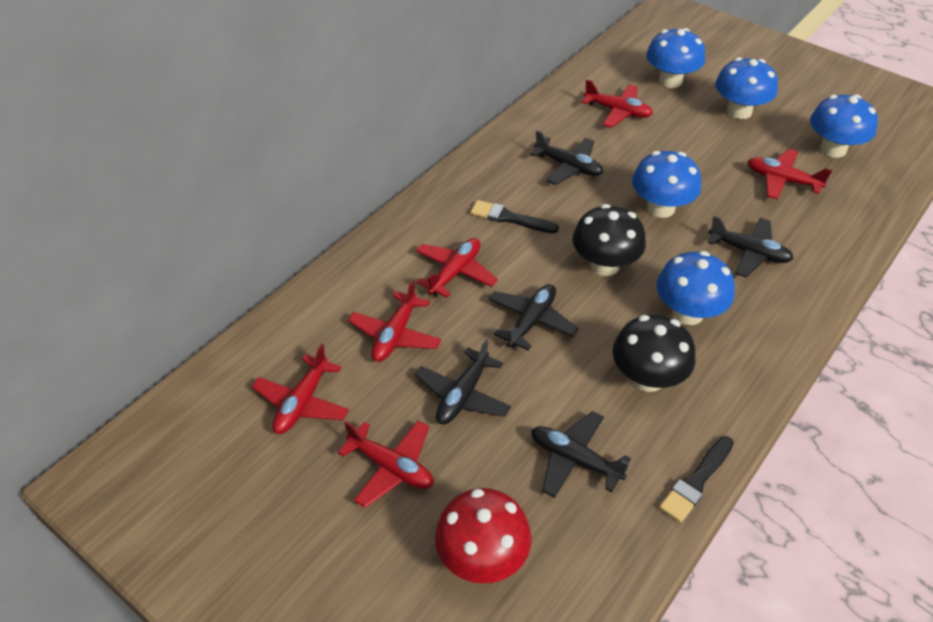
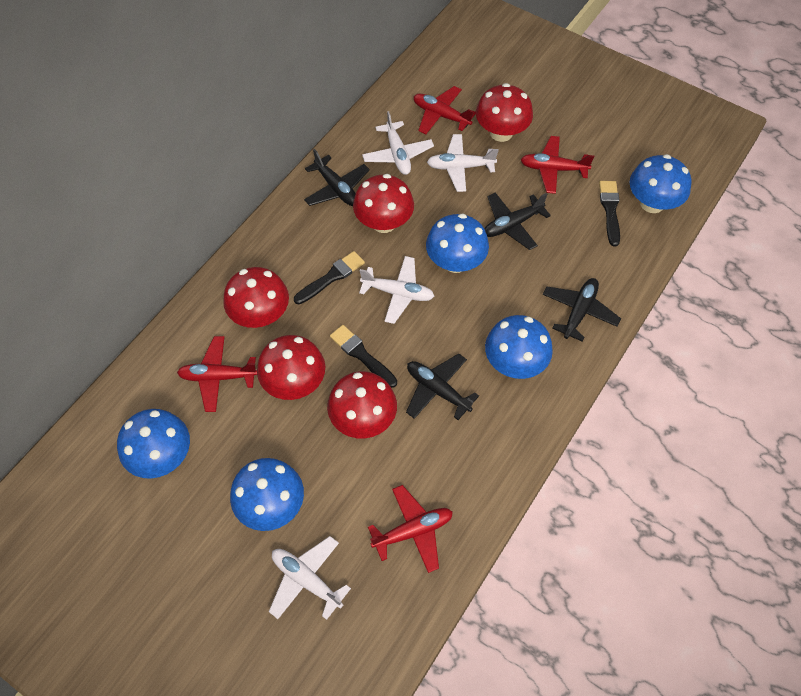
black brush: 2 -> 3
black mushroom: 2 -> 0
black plane: 5 -> 4
red mushroom: 1 -> 5
red plane: 6 -> 4
white plane: 0 -> 4

